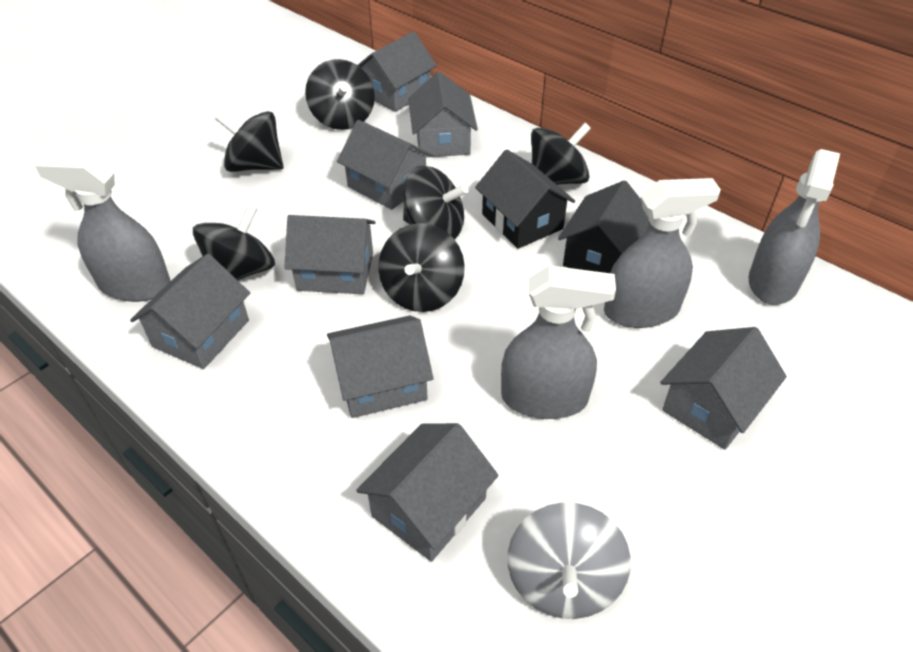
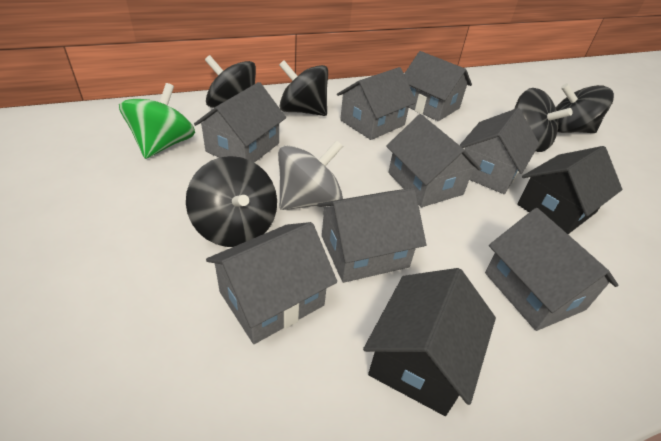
black spinning top: 6 -> 5
green spinning top: 0 -> 1
grey spray bottle: 4 -> 0

